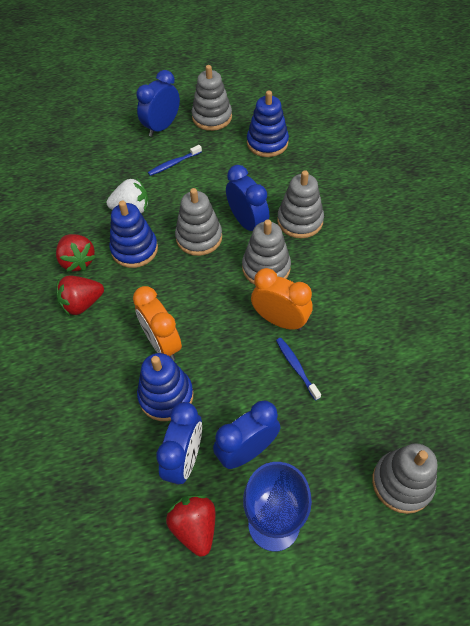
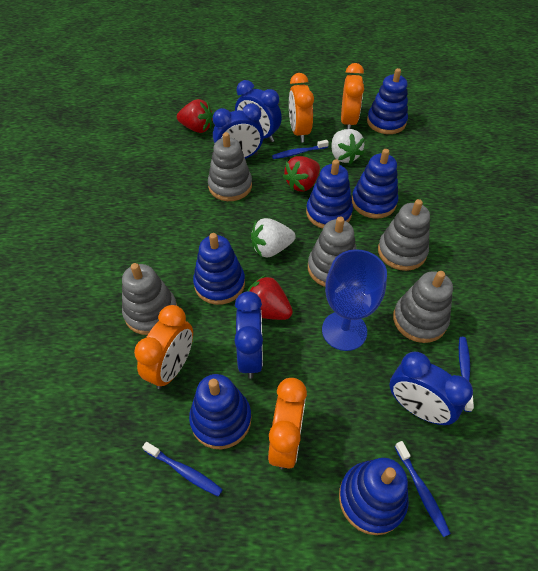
blue stacking toy: 3 -> 6
blue toothbrush: 2 -> 4
orange clock: 2 -> 4
white strawberry: 1 -> 2

